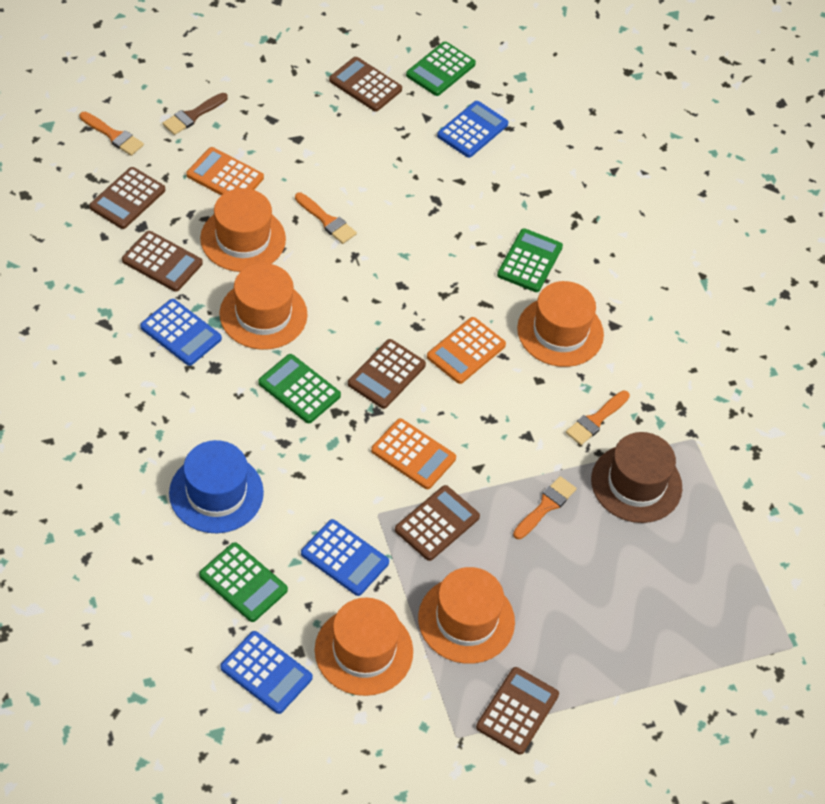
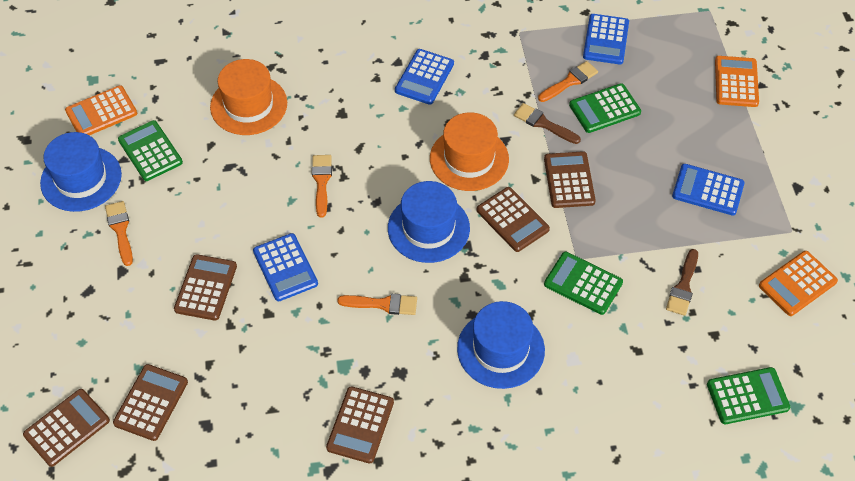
blue hat: 1 -> 3
brown brush: 1 -> 2
brown hat: 1 -> 0
orange hat: 5 -> 2

